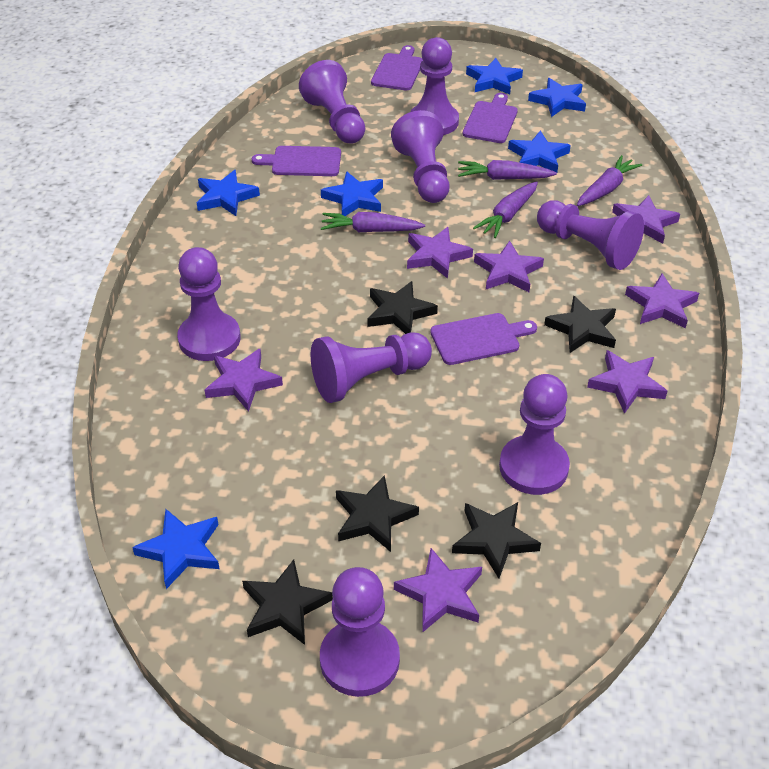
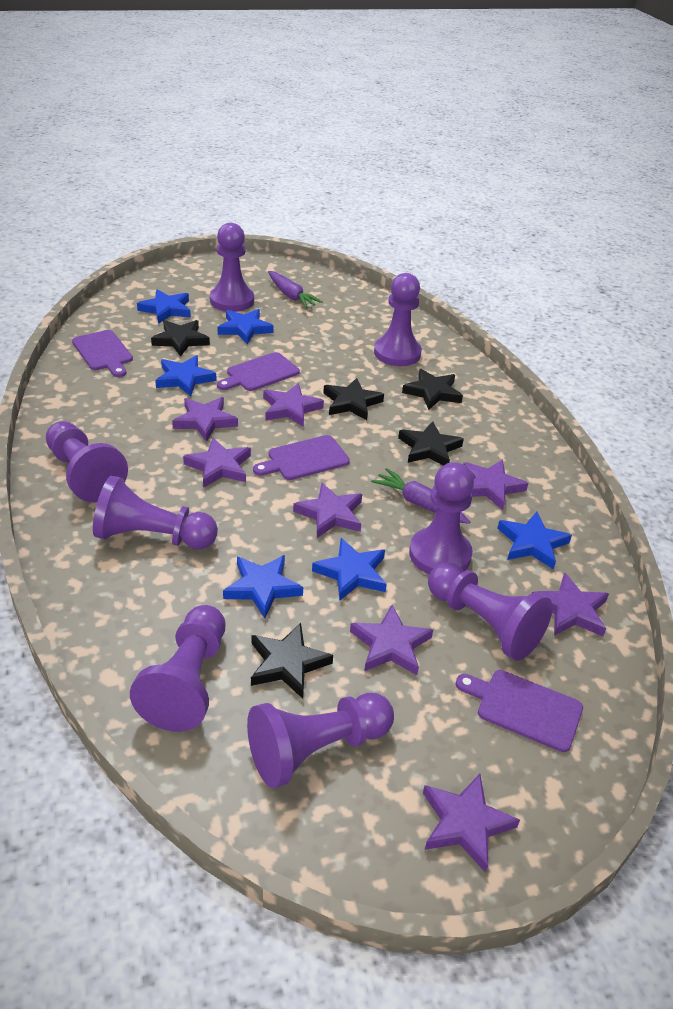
purple carrot: 4 -> 2
purple star: 7 -> 8

